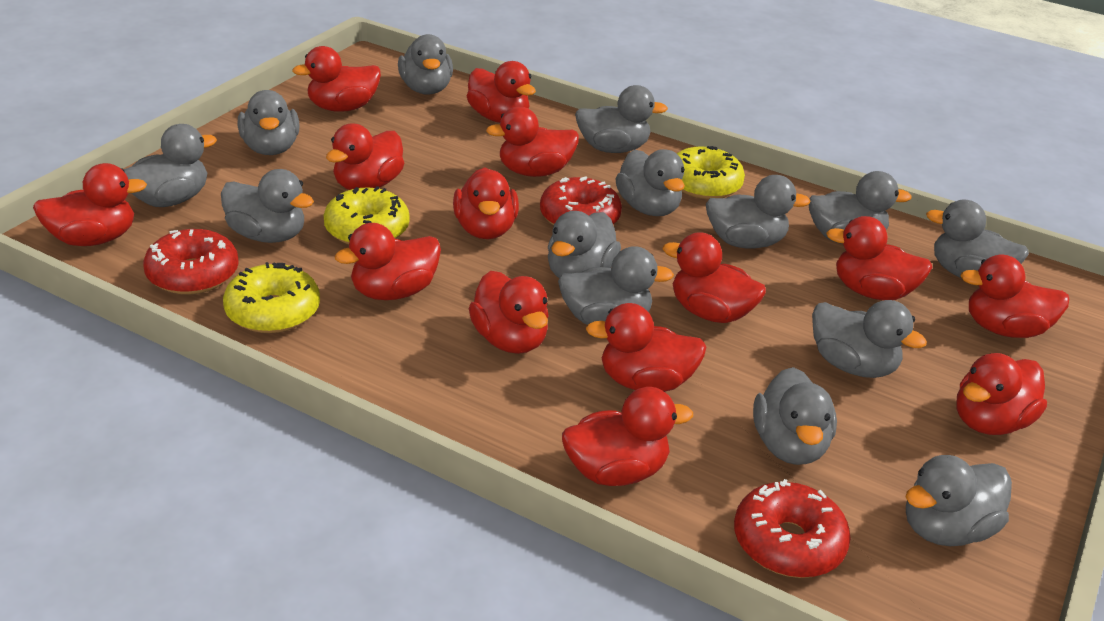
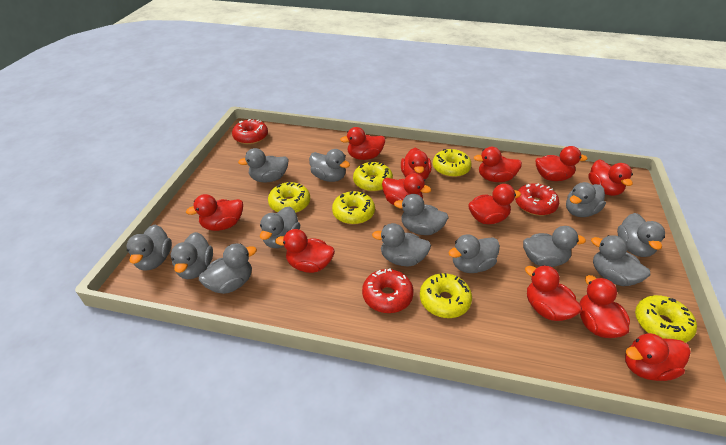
grey duck: 14 -> 13
red duck: 14 -> 12
yellow donut: 3 -> 6

